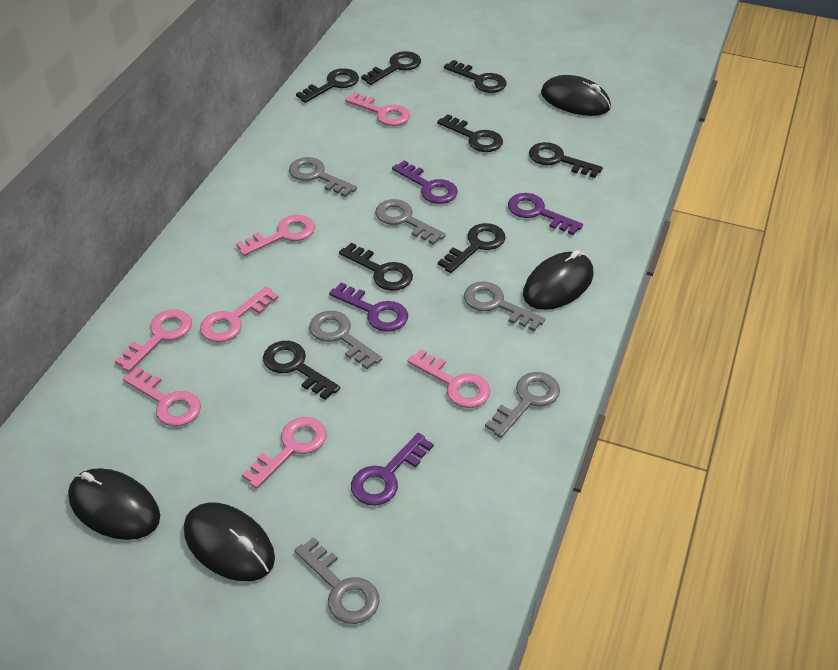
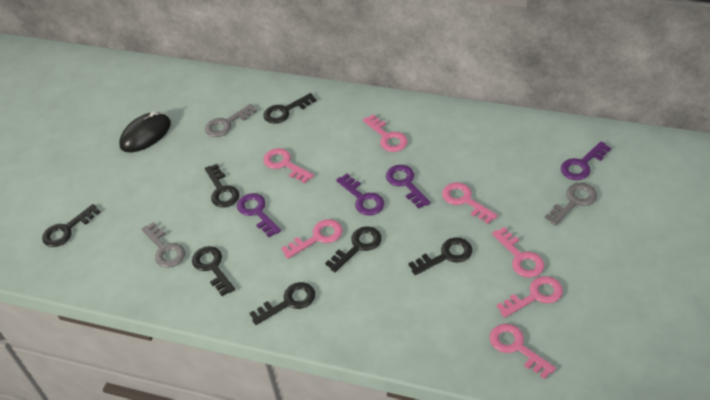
black key: 8 -> 7
black mouse: 4 -> 1
grey key: 6 -> 3

